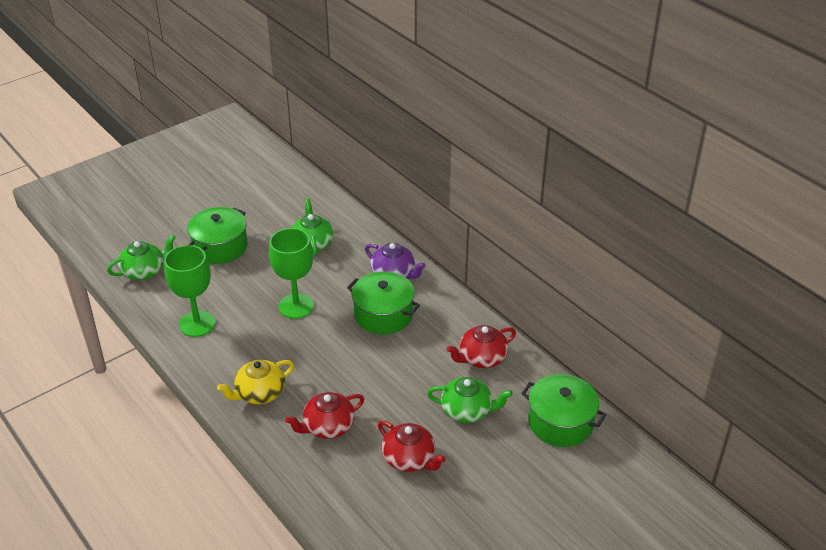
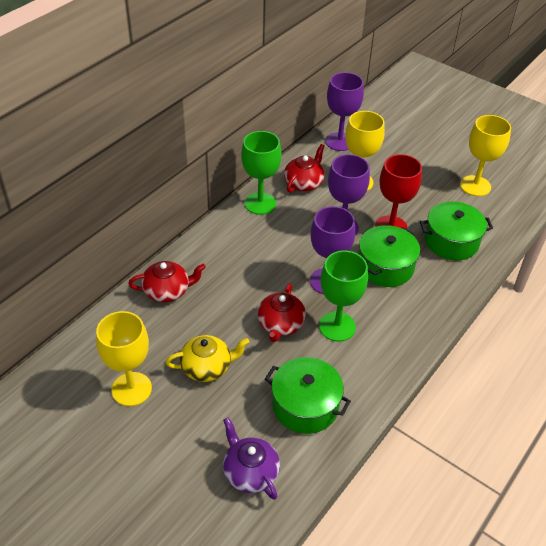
green teapot: 3 -> 0
purple goblet: 0 -> 3
red goblet: 0 -> 1
yellow goblet: 0 -> 3

